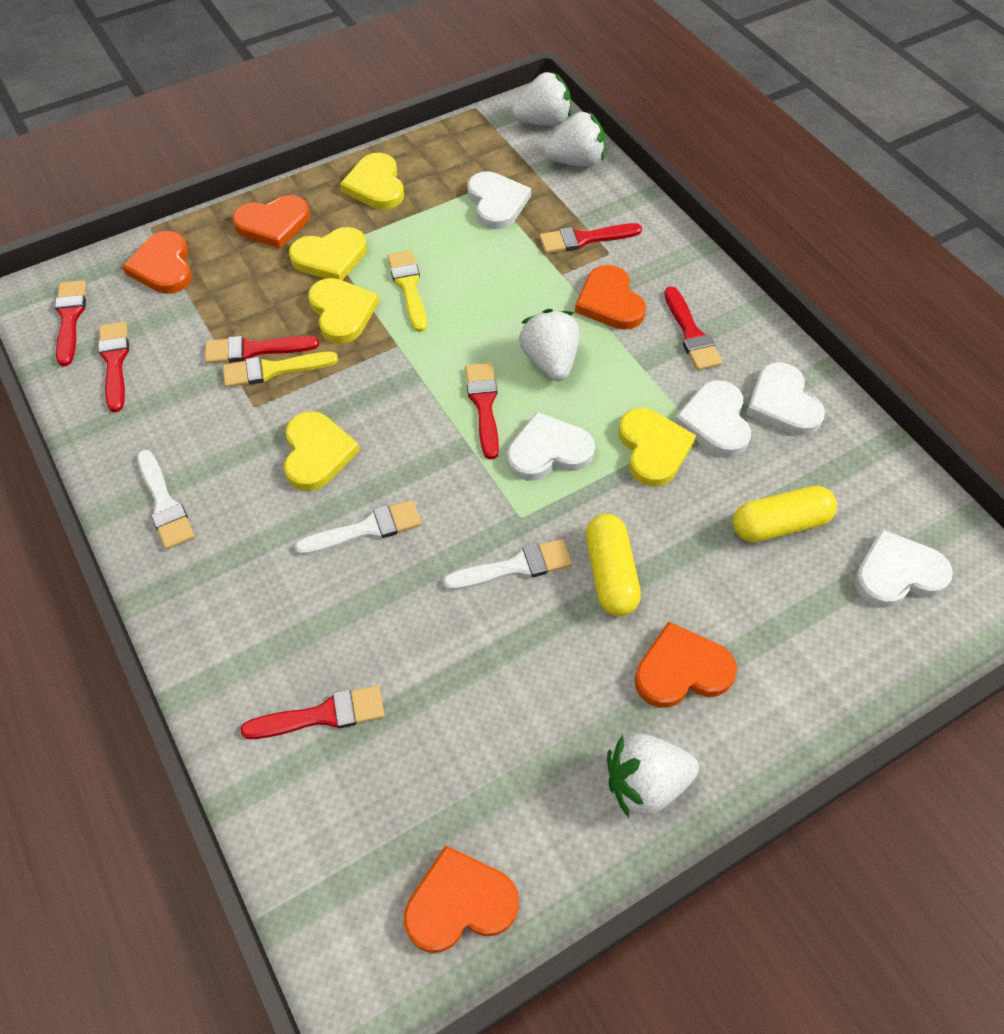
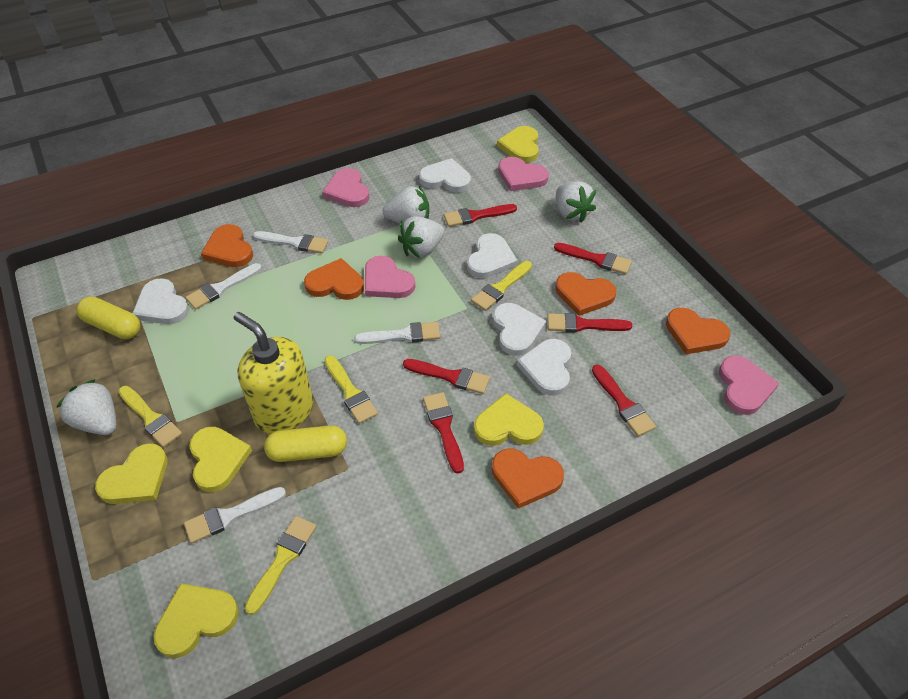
pink heart: 0 -> 4
red brush: 7 -> 6
white brush: 3 -> 4
yellow brush: 2 -> 4
yellow soap dispenser: 0 -> 1

